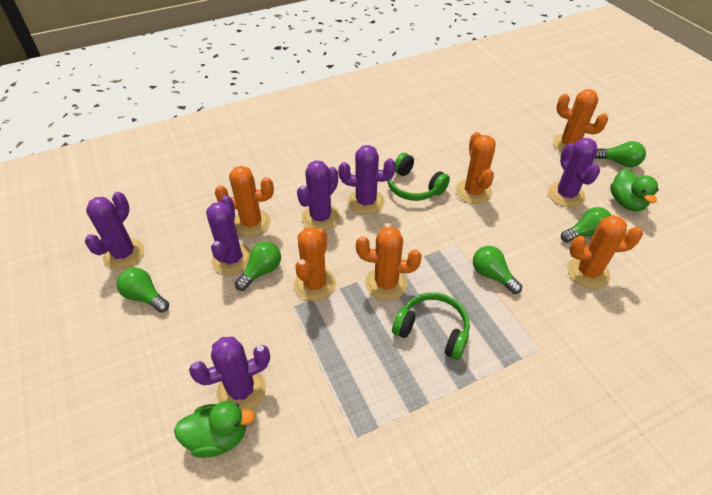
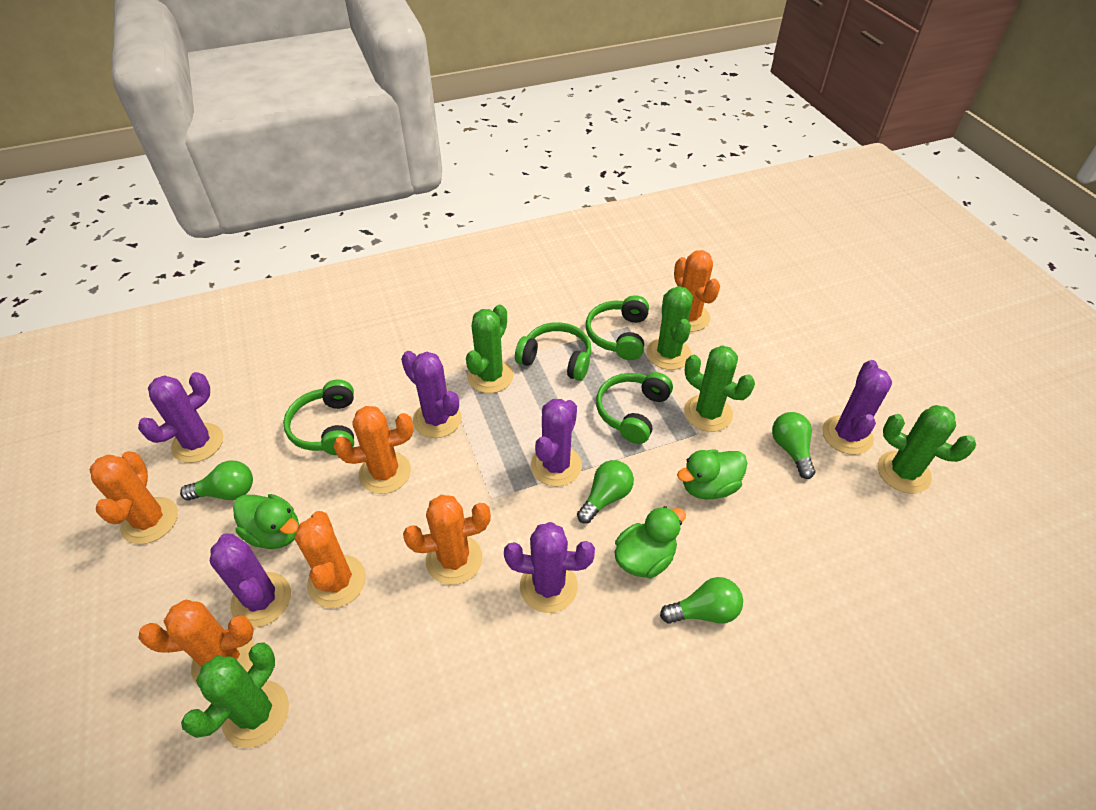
green cactus: 0 -> 5
green duck: 2 -> 3
green headphones: 2 -> 4
green light bulb: 5 -> 4

